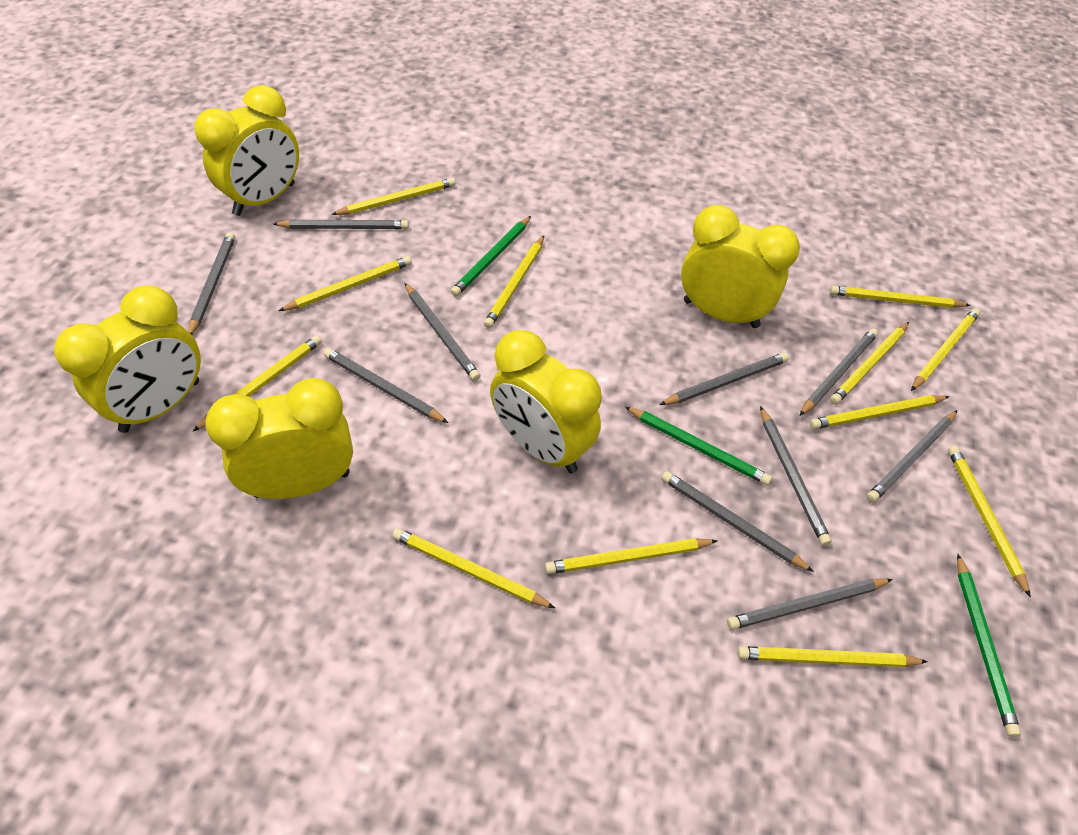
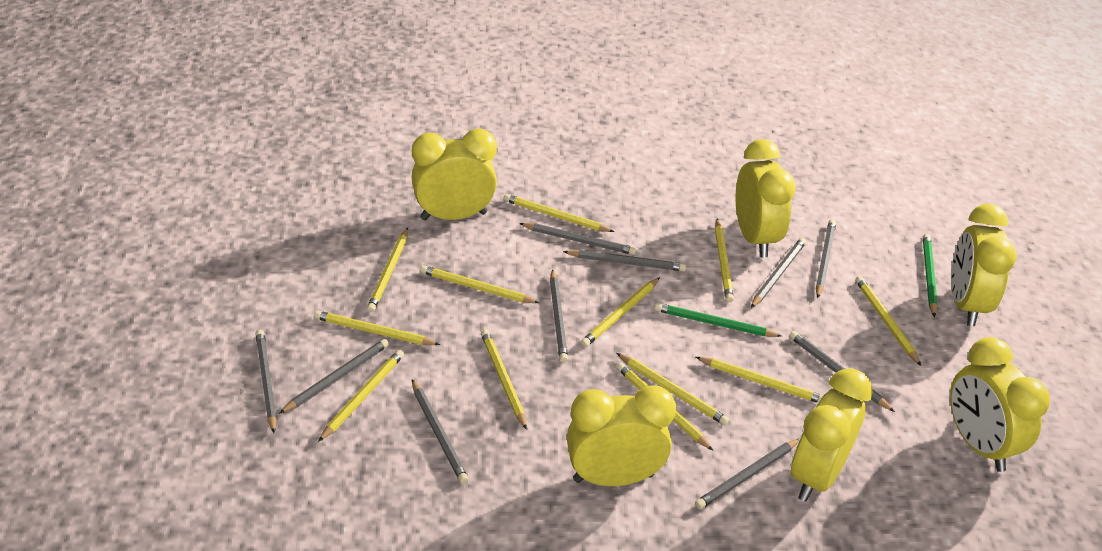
green pencil: 3 -> 2
yellow clock: 5 -> 6

